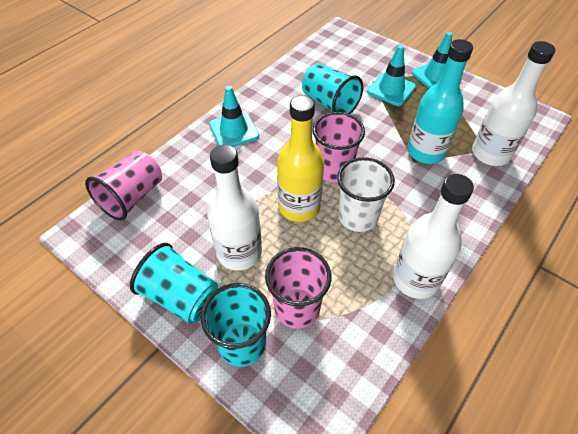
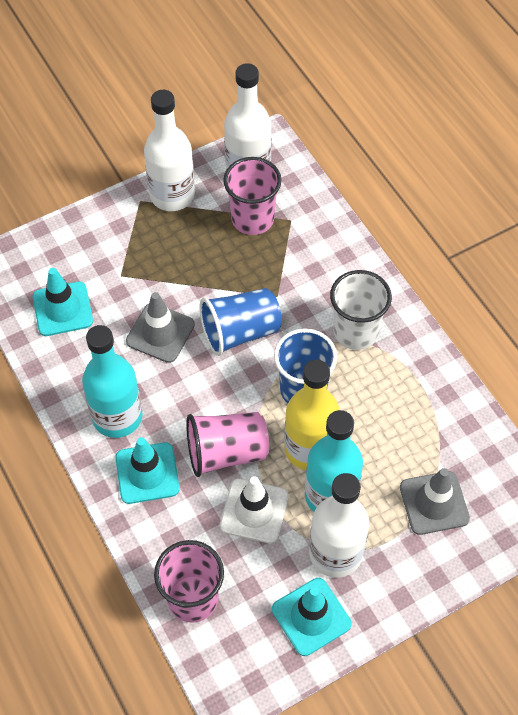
blue cup: 0 -> 2
grey traffic cone: 0 -> 2
turquoise bottle: 1 -> 2
turquoise cup: 3 -> 0
white traffic cone: 0 -> 1

